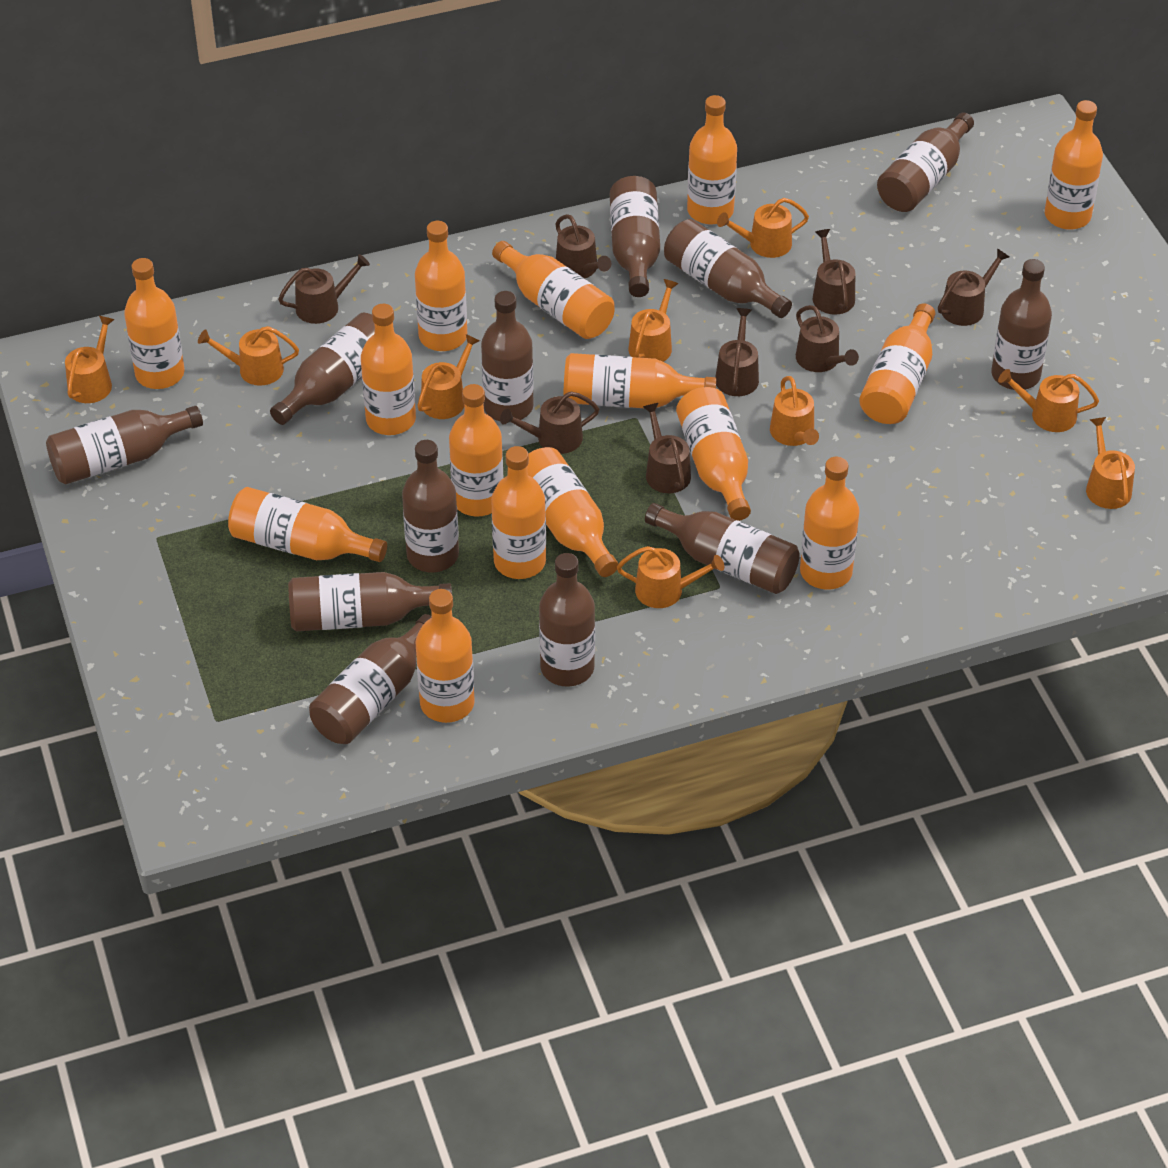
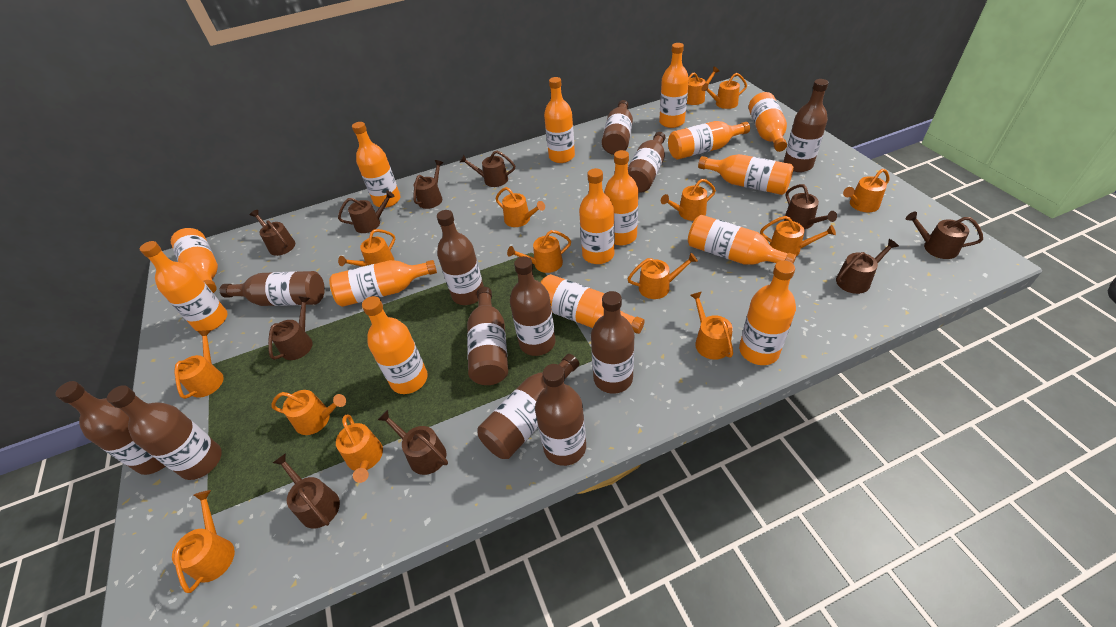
brown watering can: 8 -> 10
orange watering can: 9 -> 14

